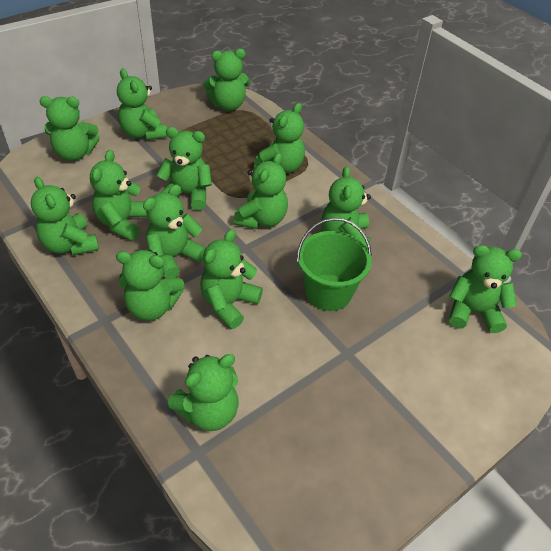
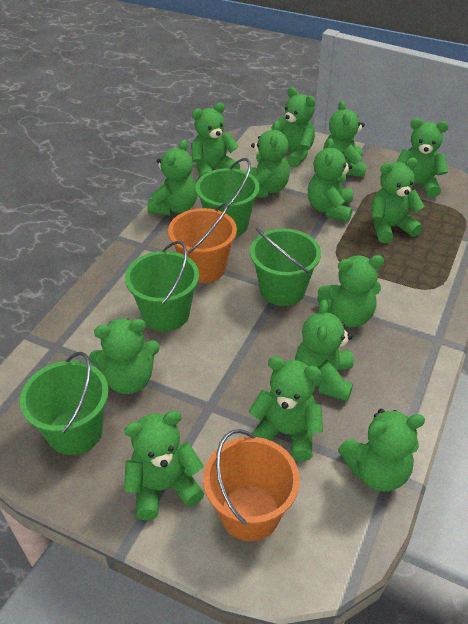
green bucket: 1 -> 4
orange bucket: 0 -> 2

